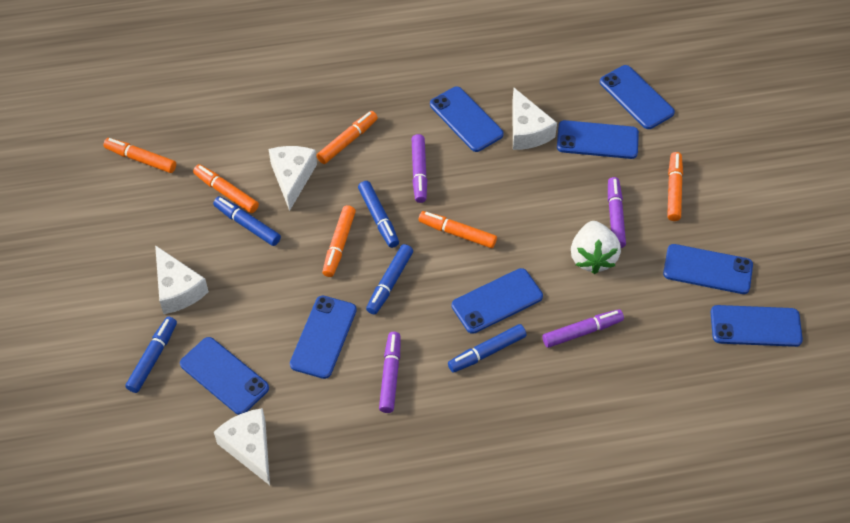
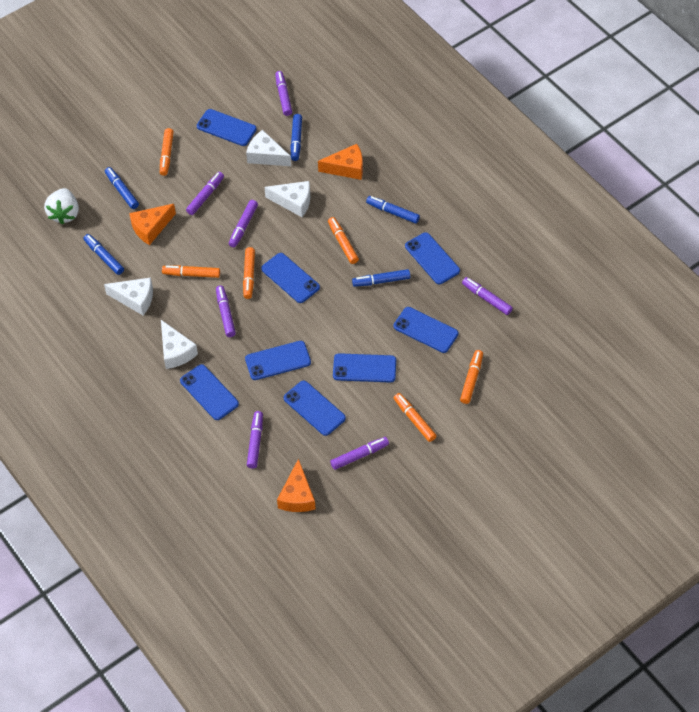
orange cheese: 0 -> 3
purple marker: 4 -> 7

